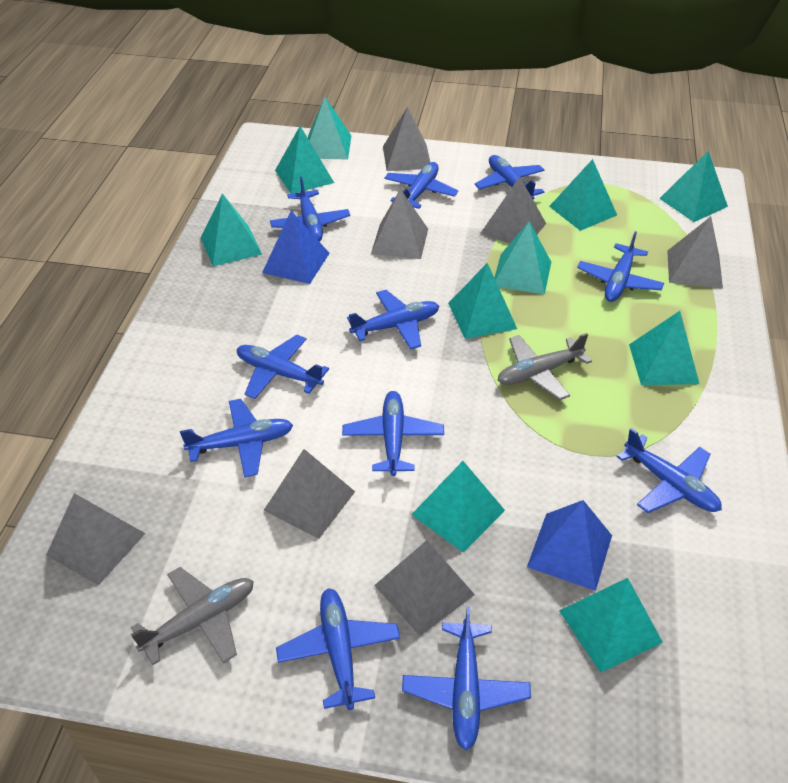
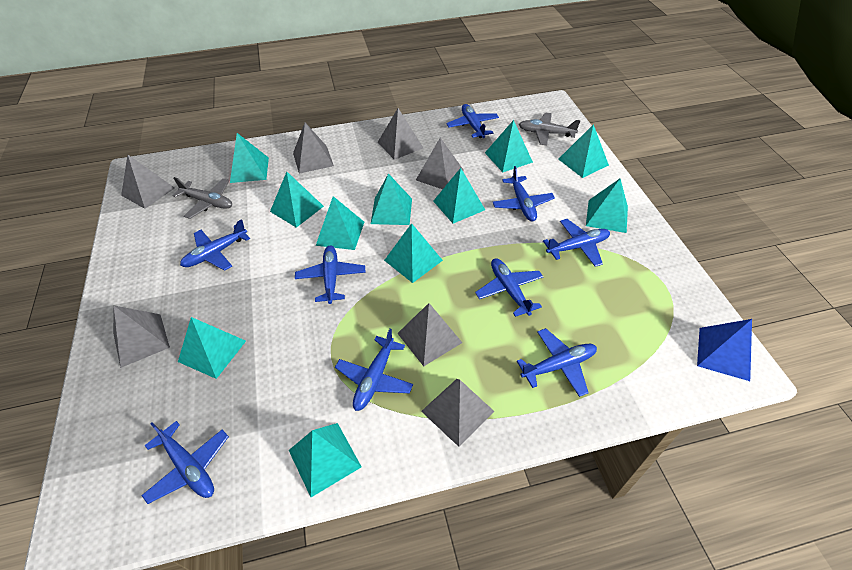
blue plane: 11 -> 9
blue pyramid: 2 -> 1
turquoise pyramid: 10 -> 11

